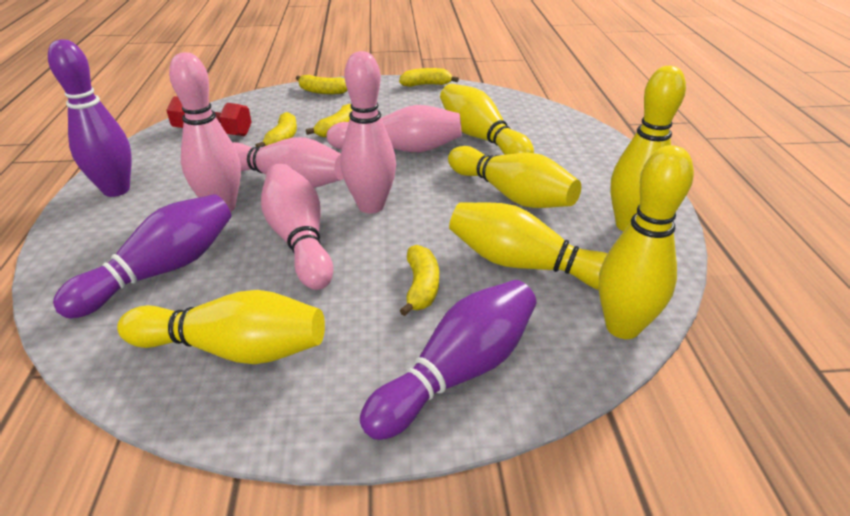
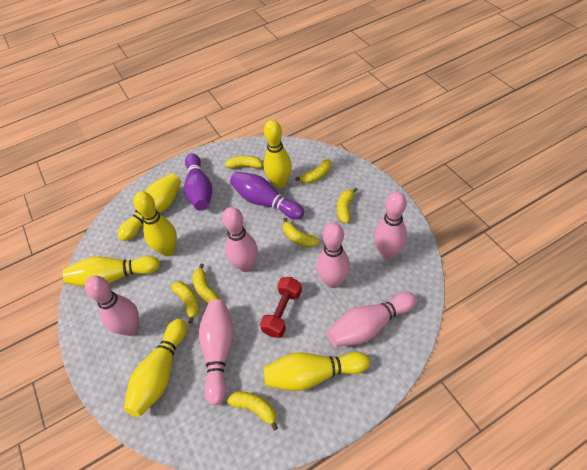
pink bowling pin: 5 -> 6
purple bowling pin: 3 -> 2
yellow banana: 5 -> 7

